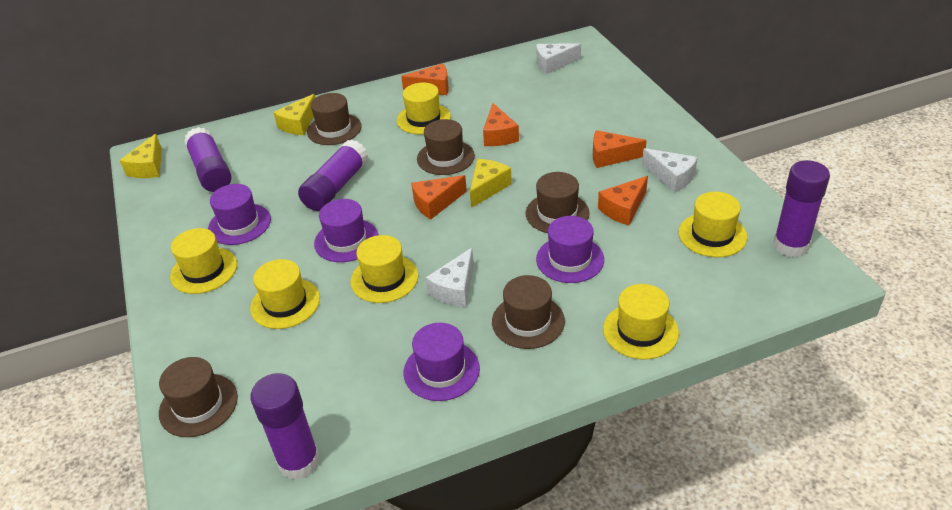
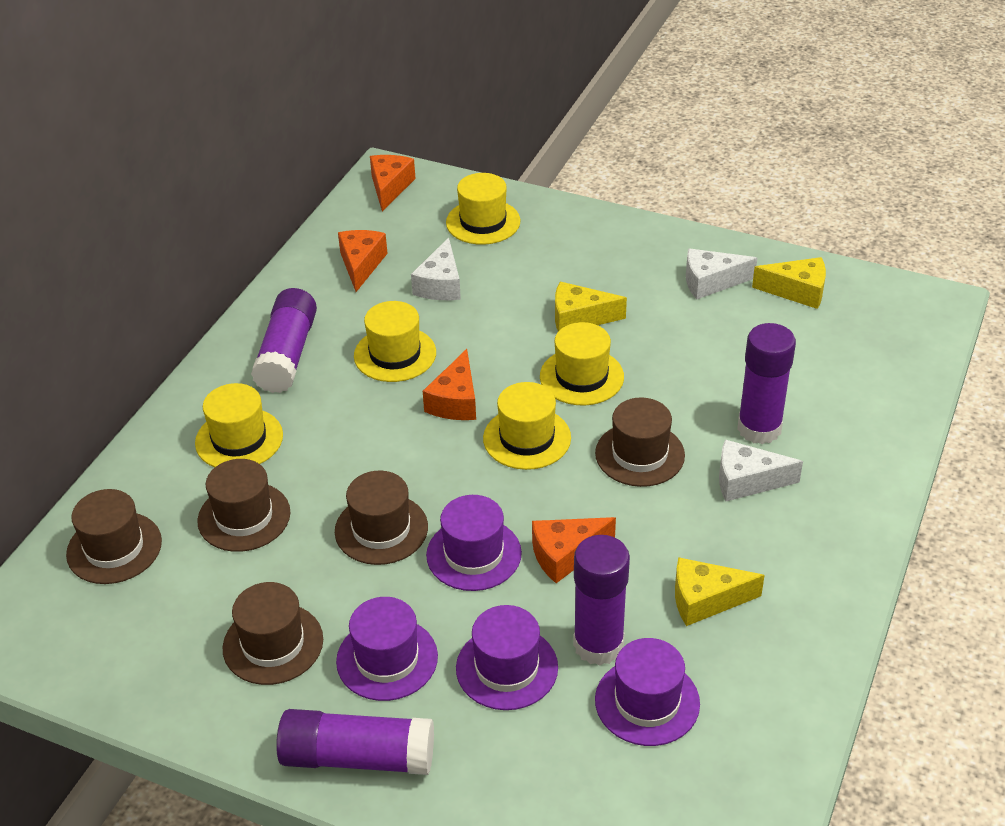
orange cheese: 5 -> 4
yellow hat: 6 -> 5

